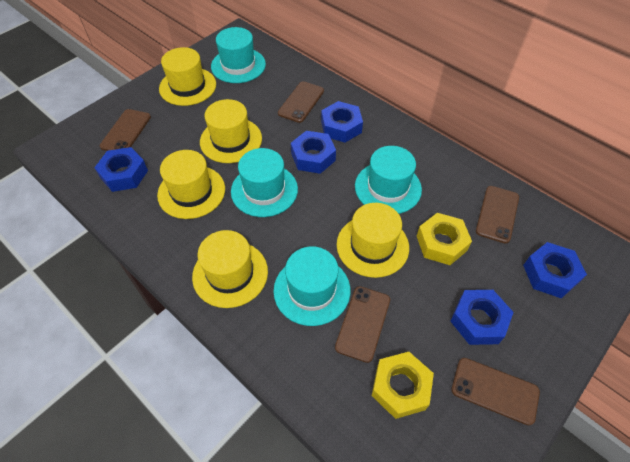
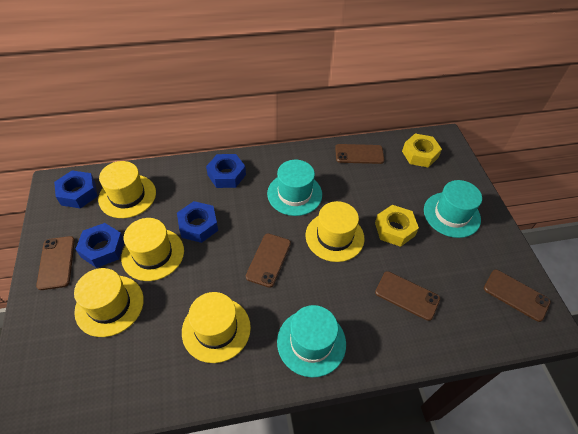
blue nut: 5 -> 4
turquoise hat: 4 -> 3

